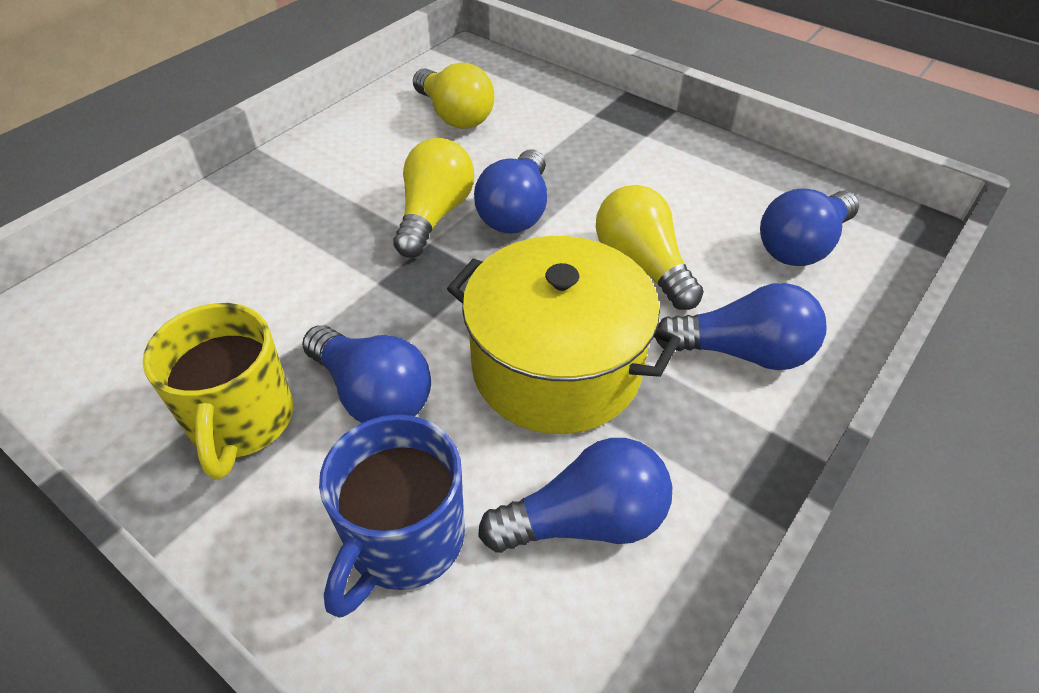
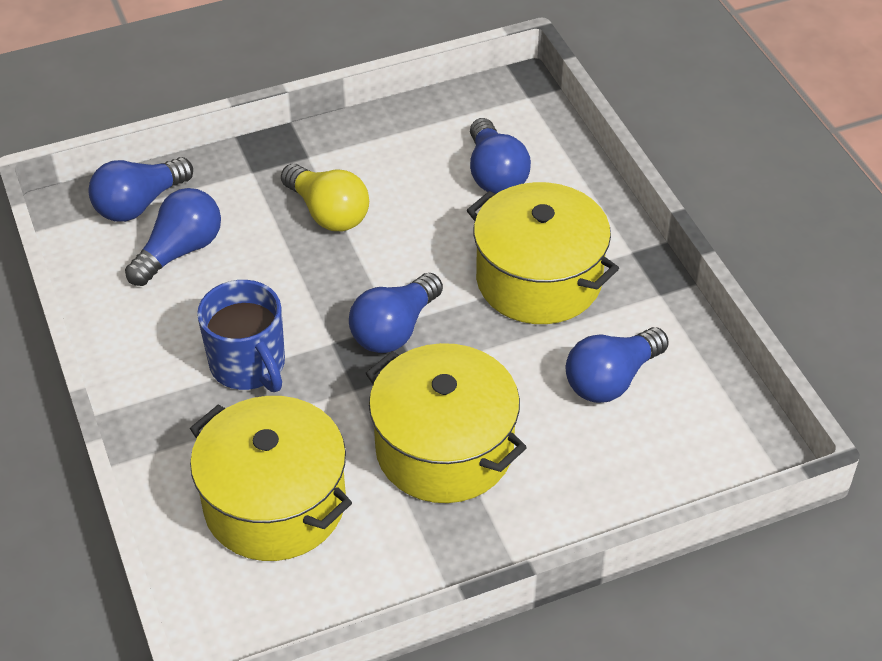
yellow light bulb: 3 -> 1
yellow mug: 1 -> 0
yellow pot: 1 -> 3

